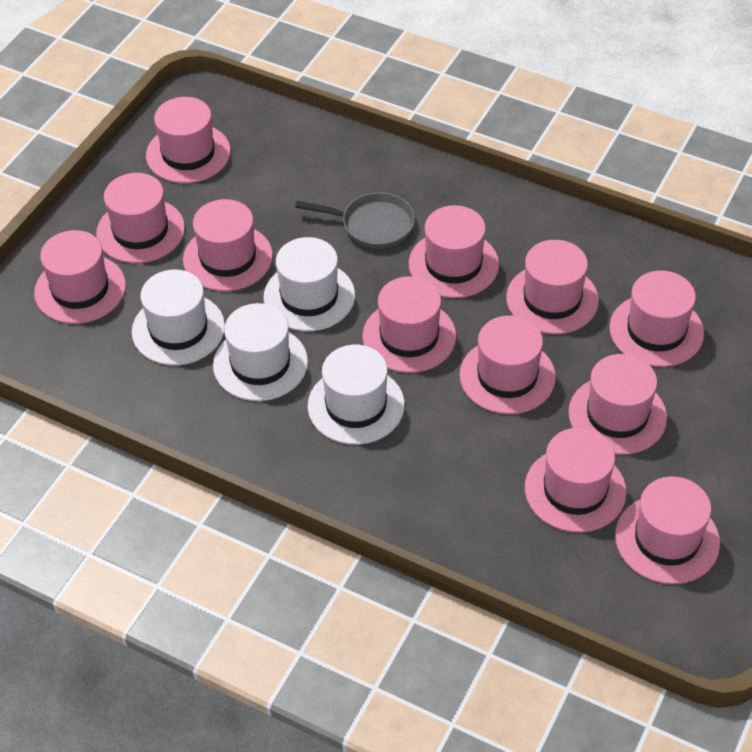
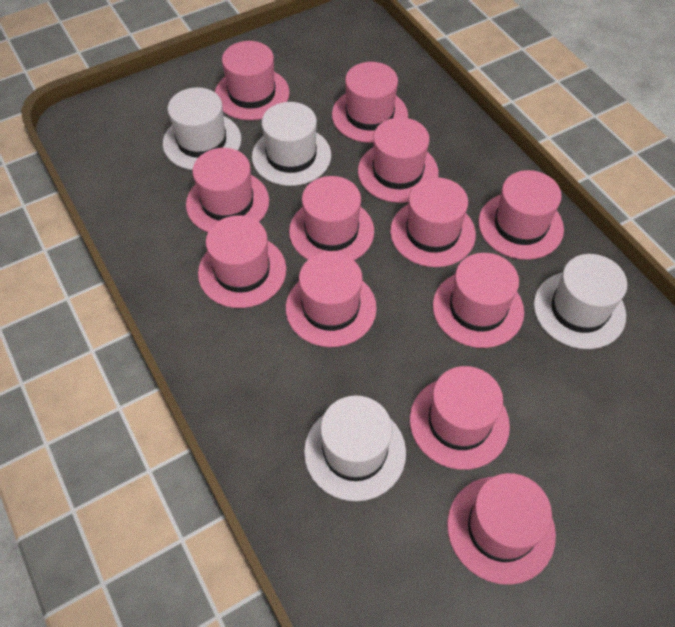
grey pan: 1 -> 0

